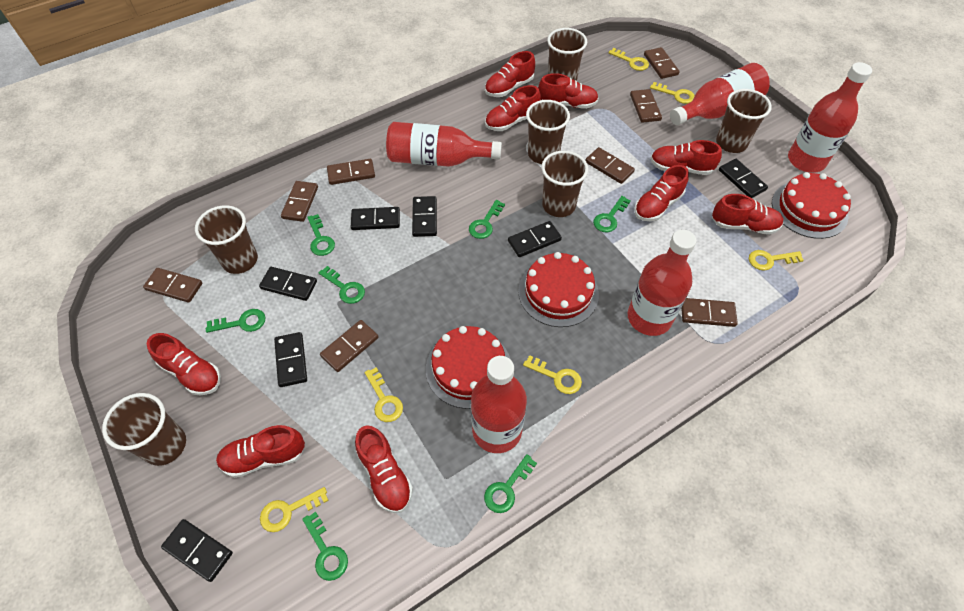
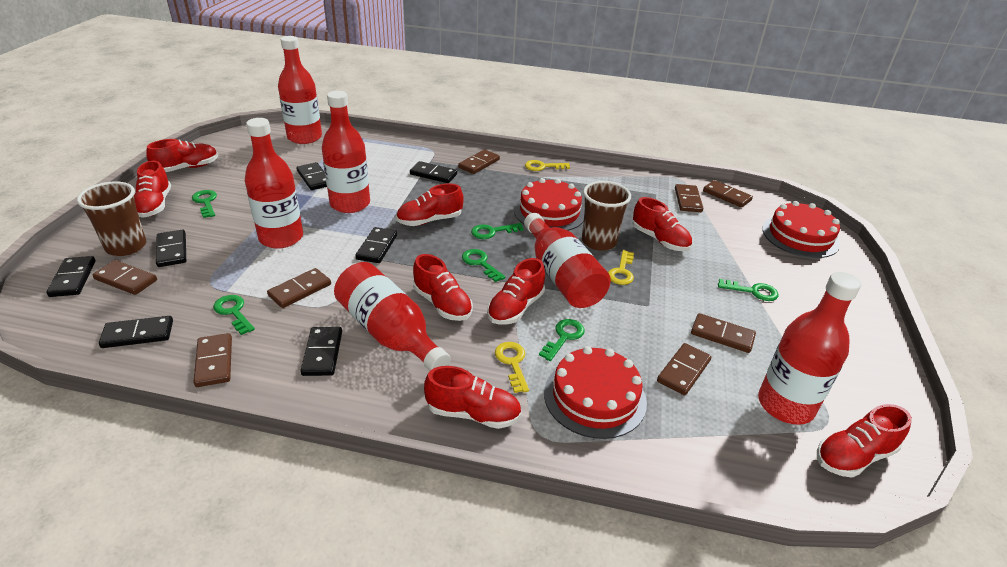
brown cup: 6 -> 2
green key: 7 -> 6
red bottle: 5 -> 6
red shoe: 9 -> 8
yellow key: 6 -> 3

